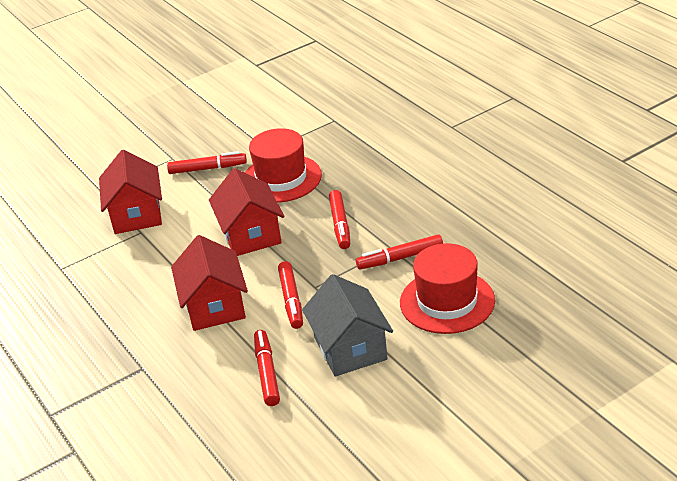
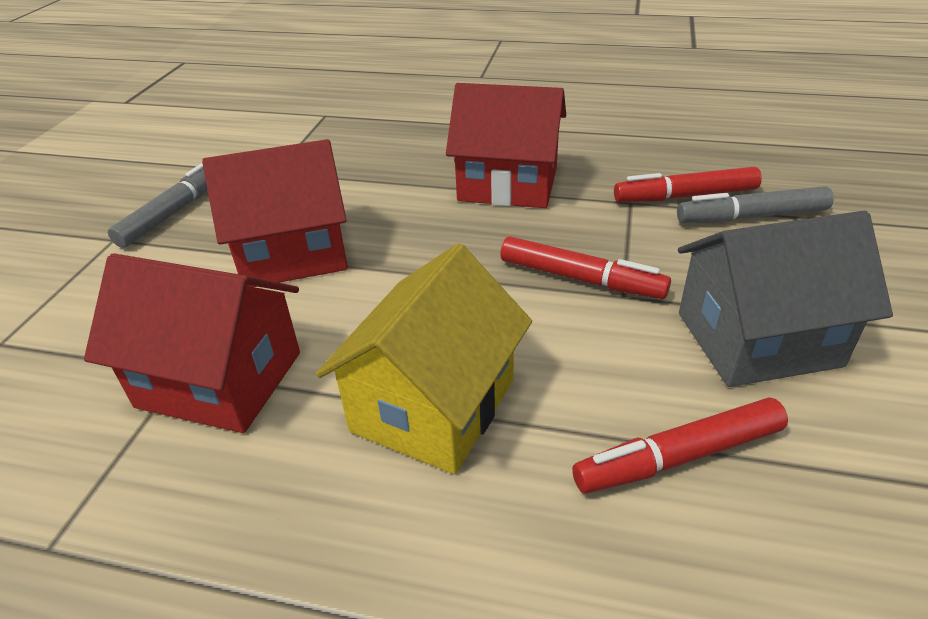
grey marker: 0 -> 2
red hat: 2 -> 0
red marker: 5 -> 3
yellow house: 0 -> 1

